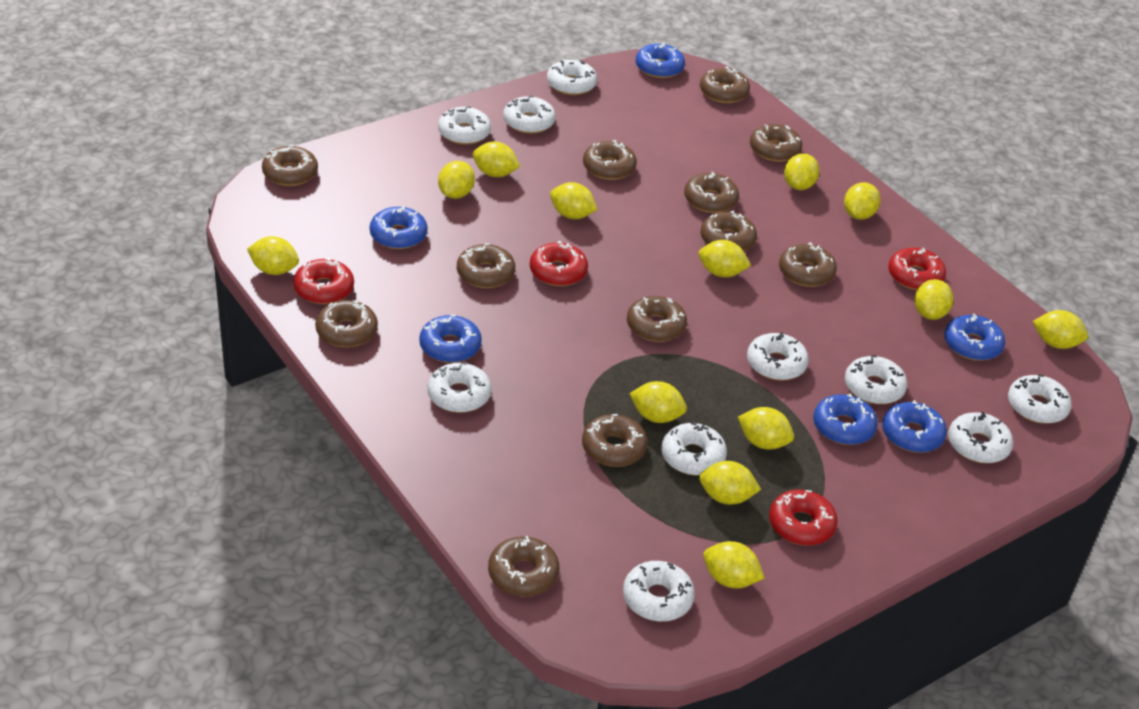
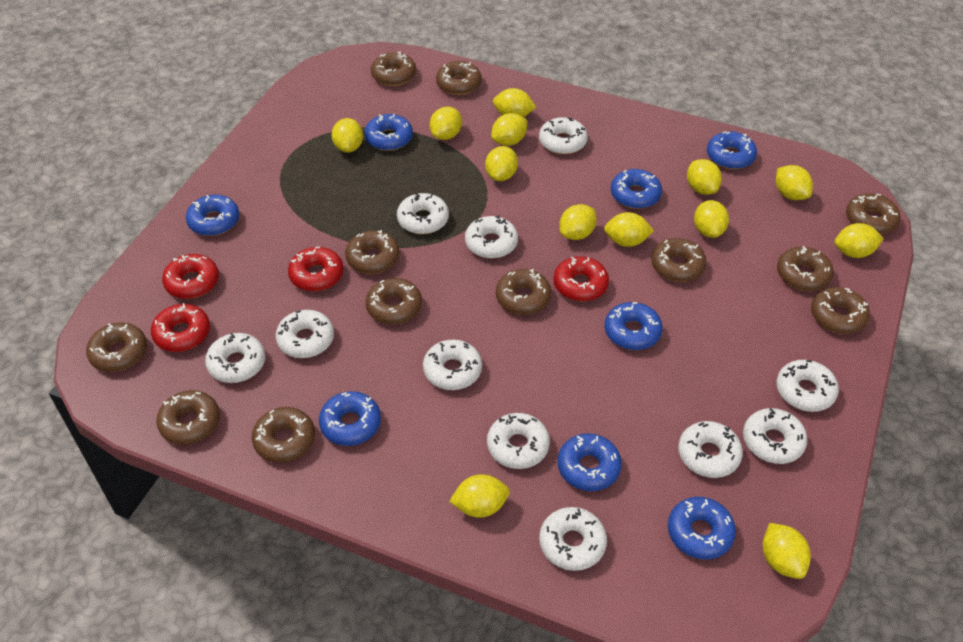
blue donut: 6 -> 8
white donut: 10 -> 11

